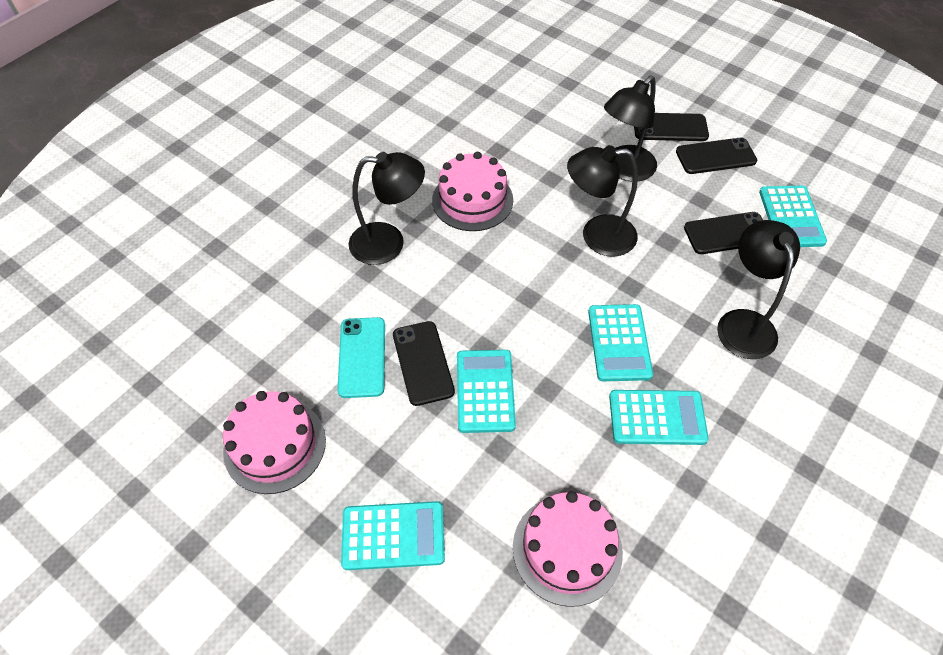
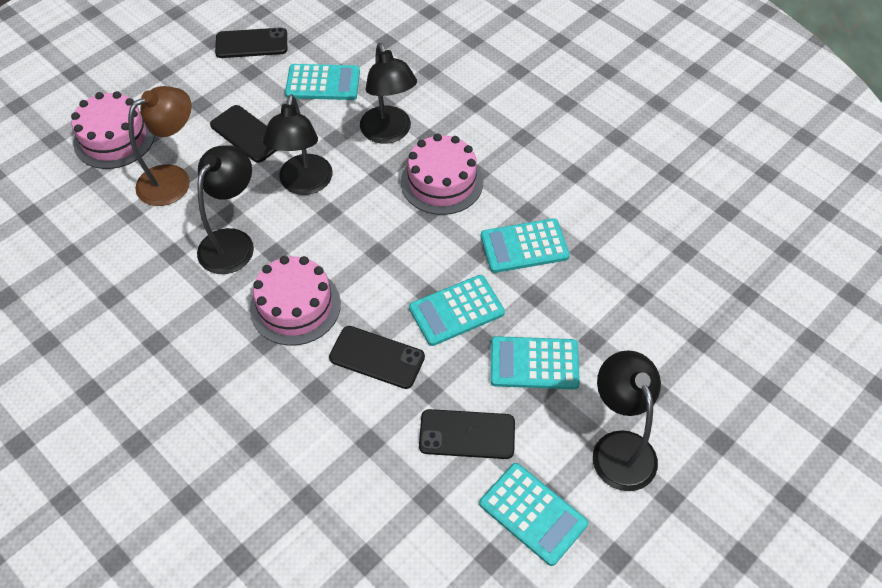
brown lamp: 0 -> 1
turquoise phone: 1 -> 0

